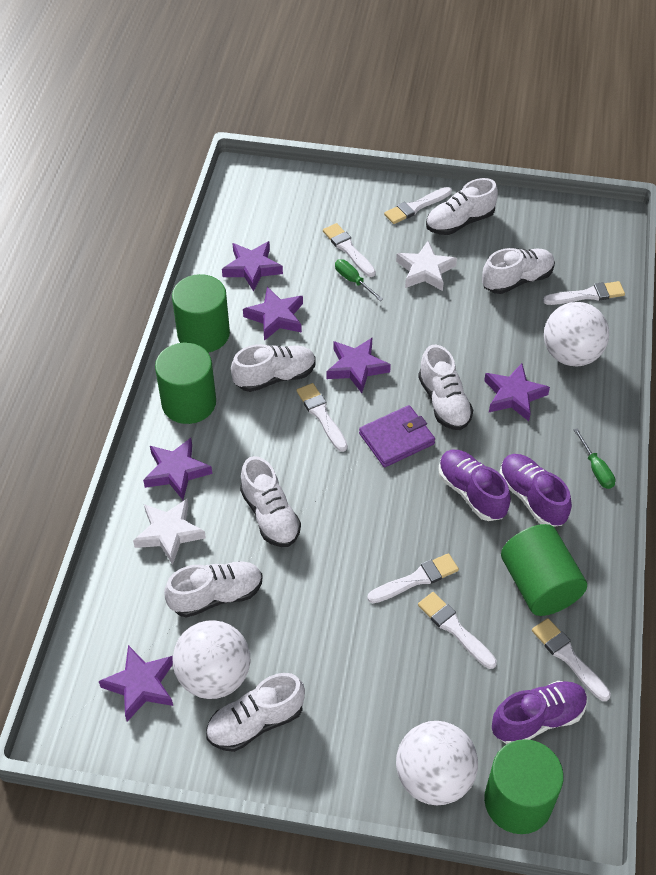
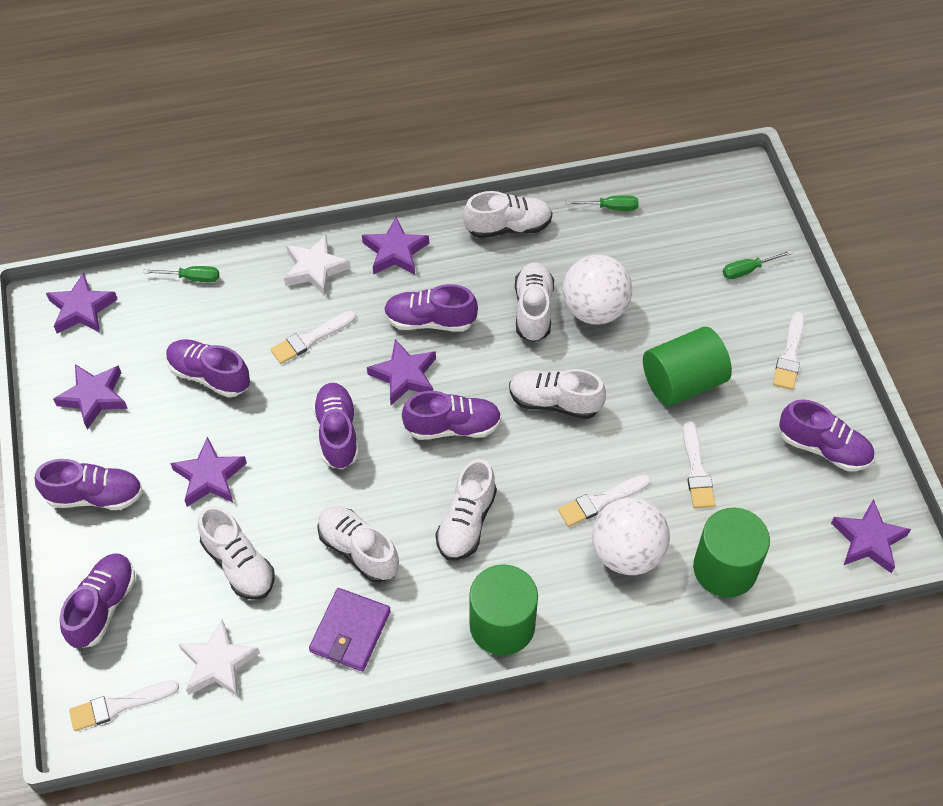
green cylinder: 4 -> 3
green screwdriver: 2 -> 3
purple shoe: 3 -> 7
white ball: 3 -> 2
white brush: 7 -> 5
white shoe: 7 -> 6

